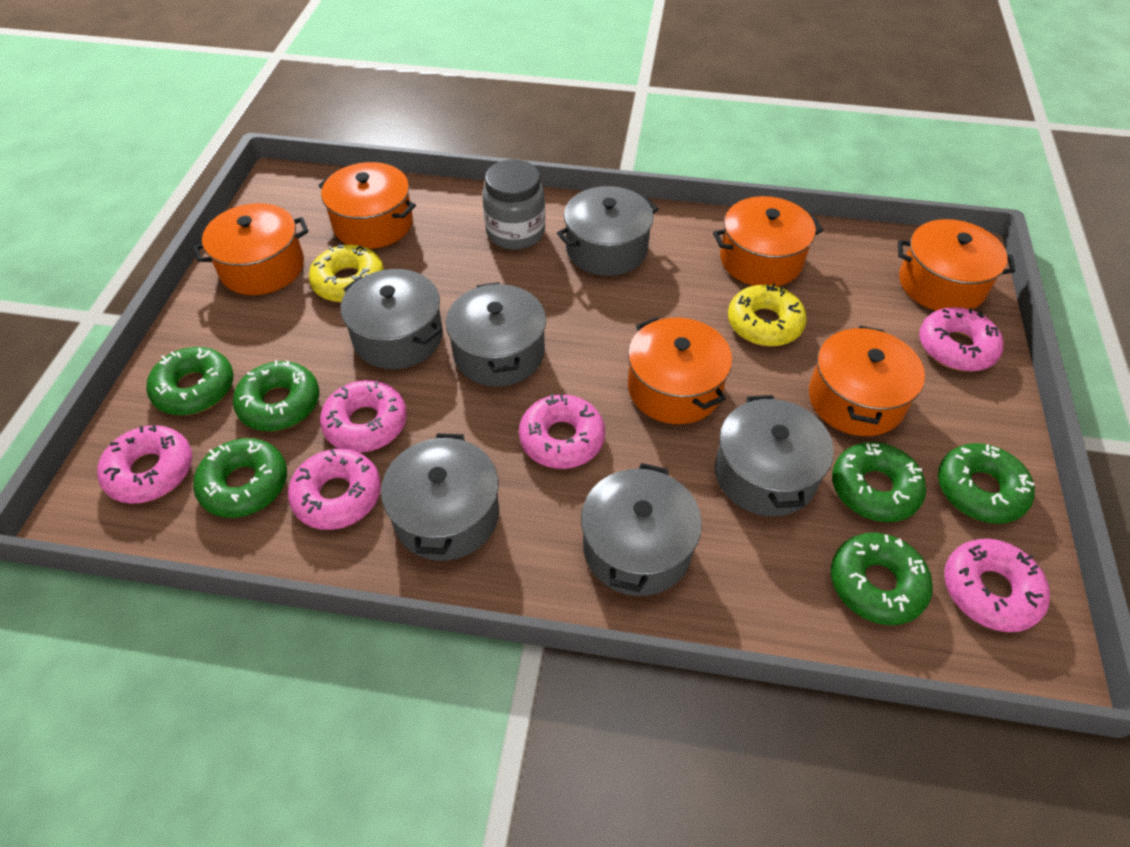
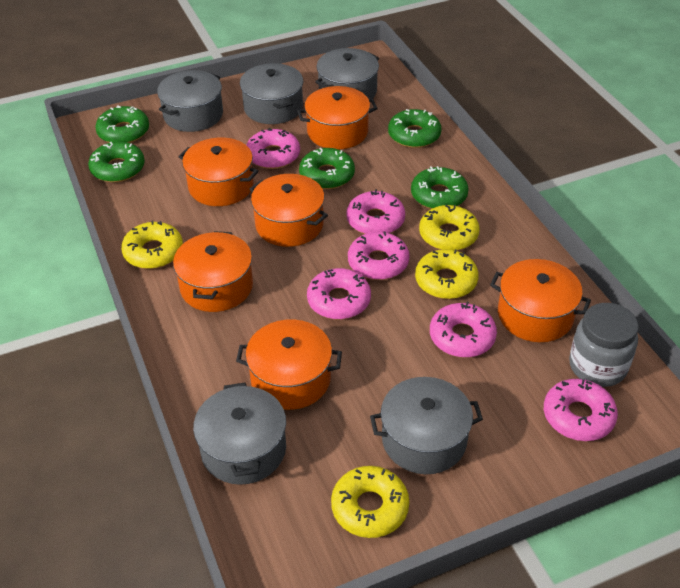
green donut: 6 -> 5
grey pot: 6 -> 5
yellow donut: 2 -> 4

